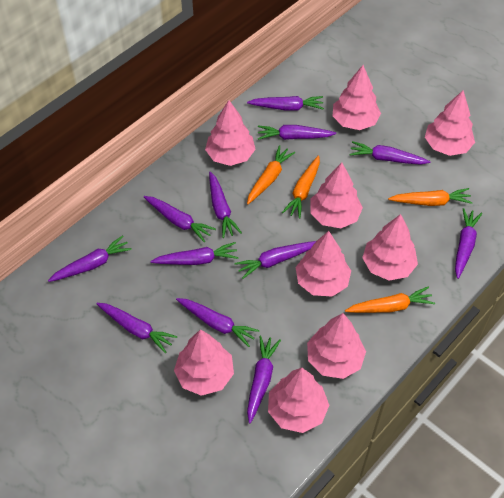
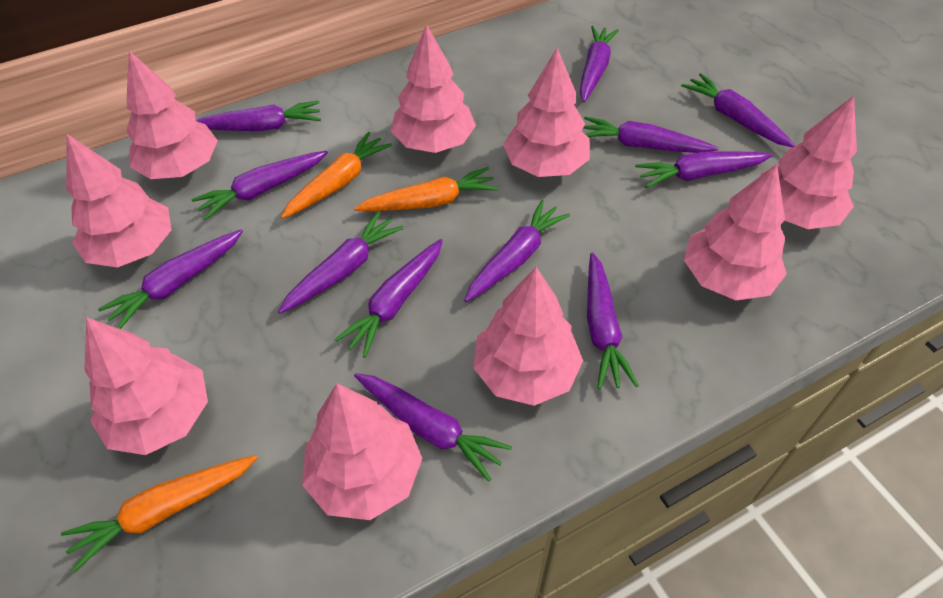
orange carrot: 4 -> 3

